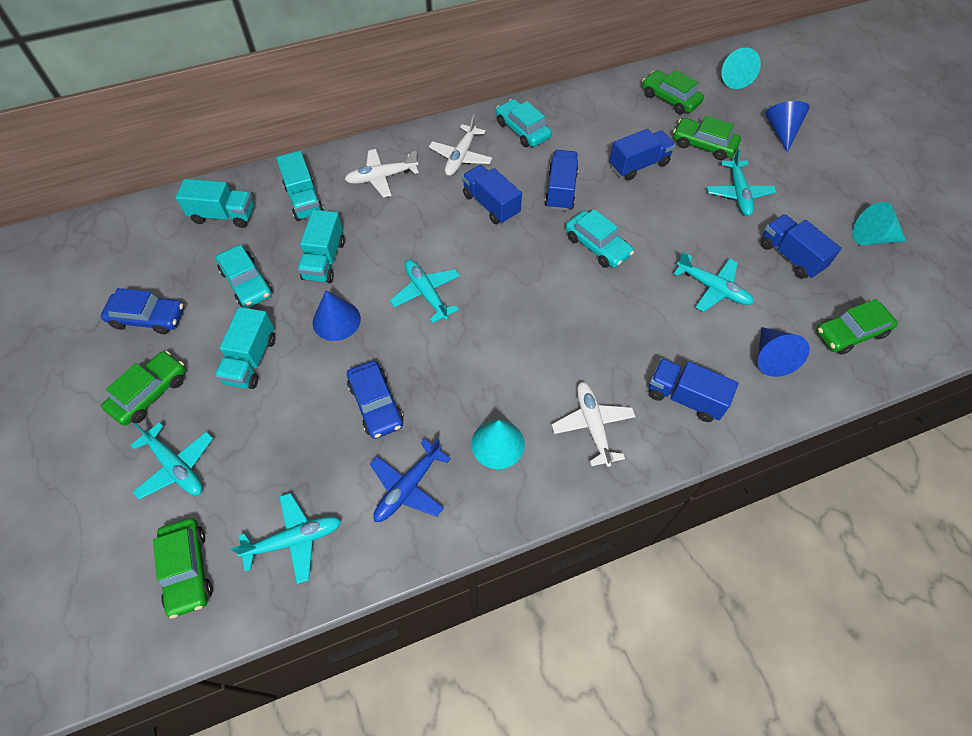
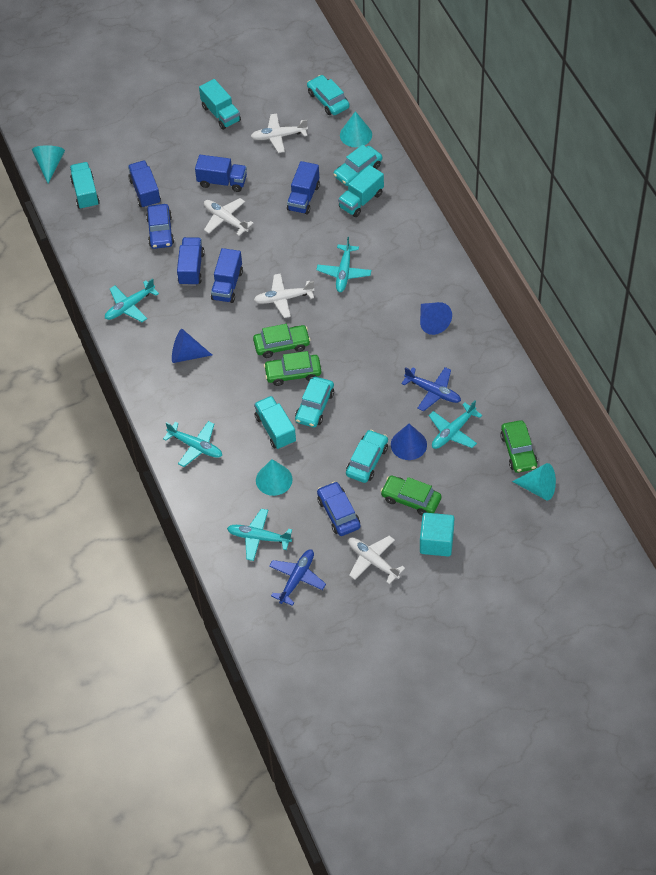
blue plane: 1 -> 2
green car: 5 -> 4
turquoise car: 3 -> 4
turquoise cone: 3 -> 4
turquoise cube: 0 -> 1
white plane: 3 -> 4

